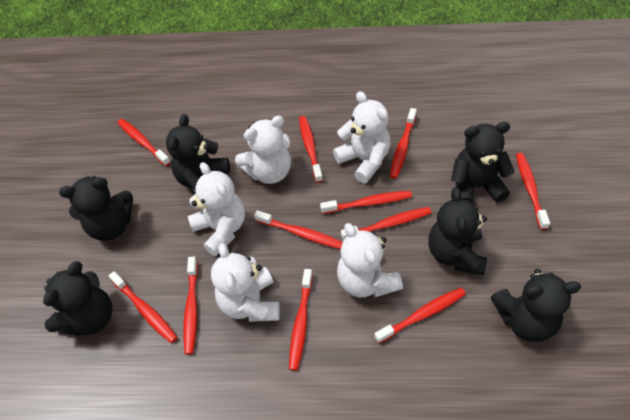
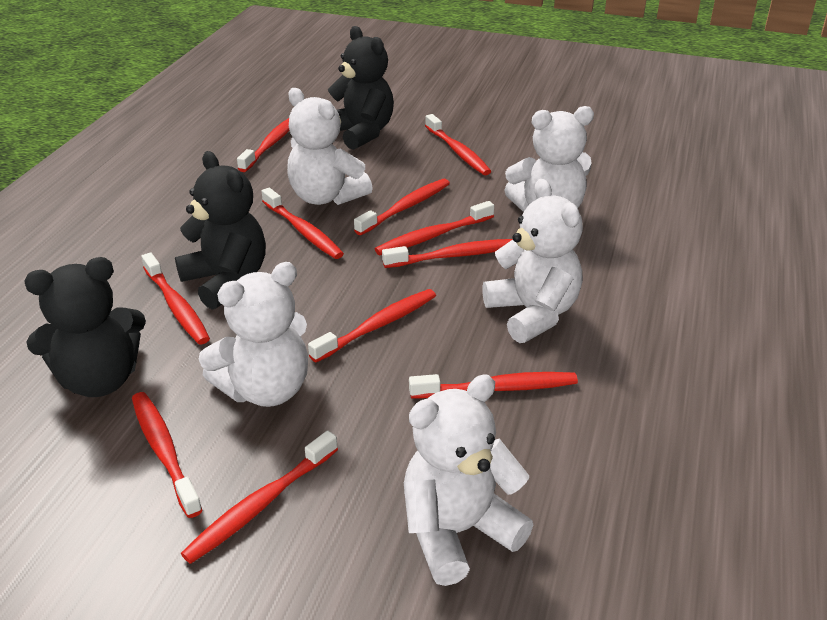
black teddy bear: 6 -> 3

